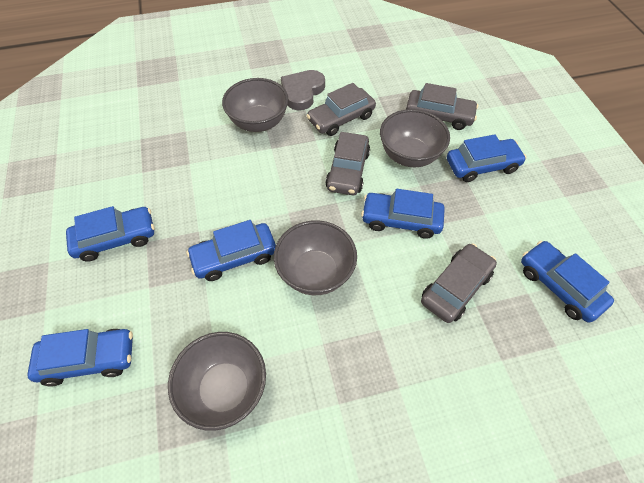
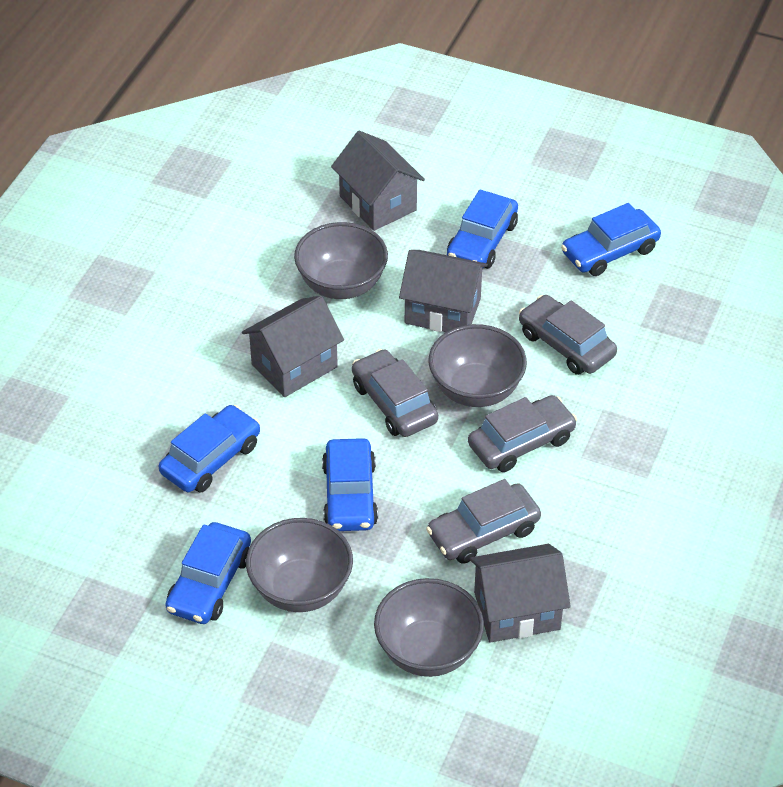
blue car: 6 -> 5
grey heart: 1 -> 0
grey house: 0 -> 4

